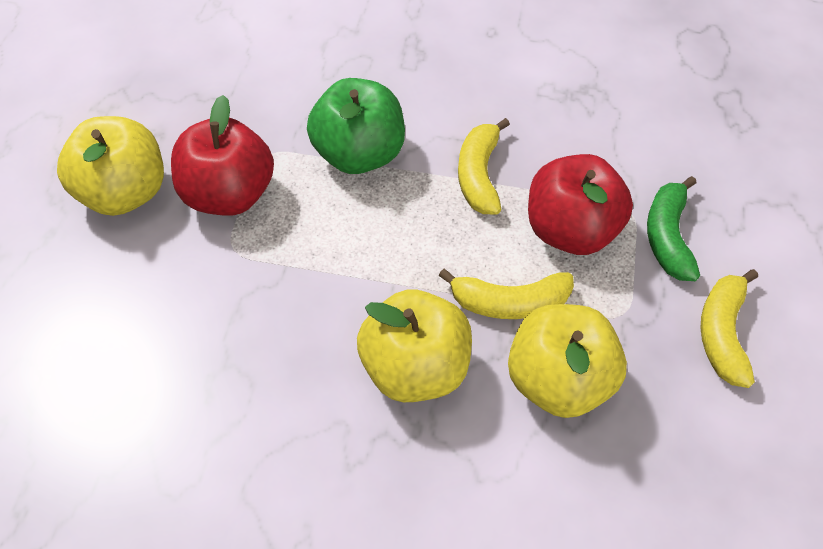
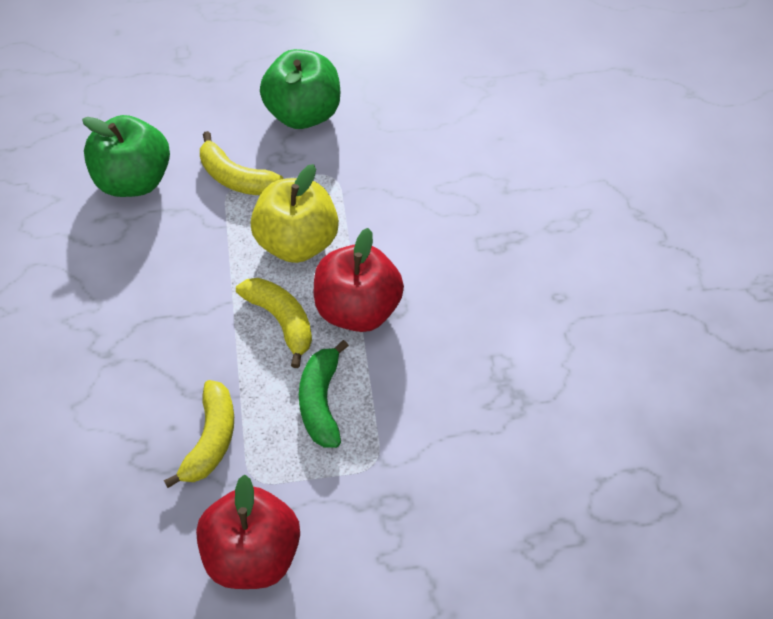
green apple: 1 -> 2
yellow apple: 3 -> 1

